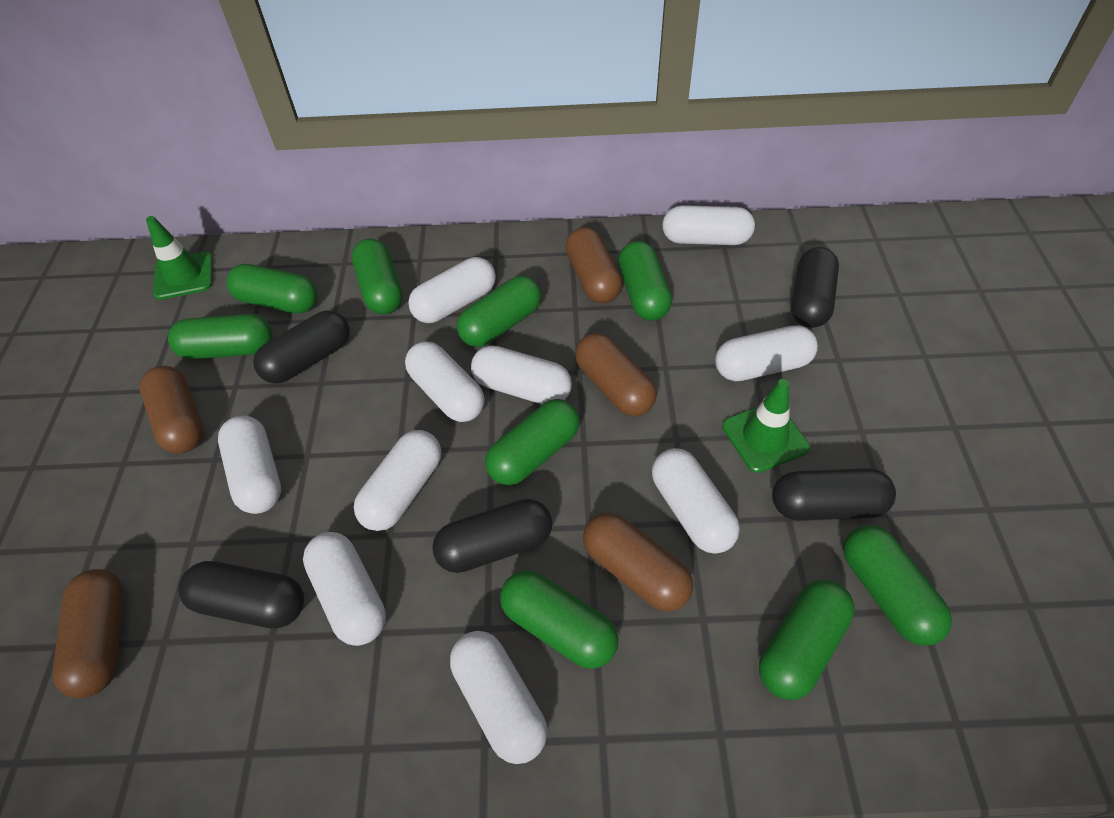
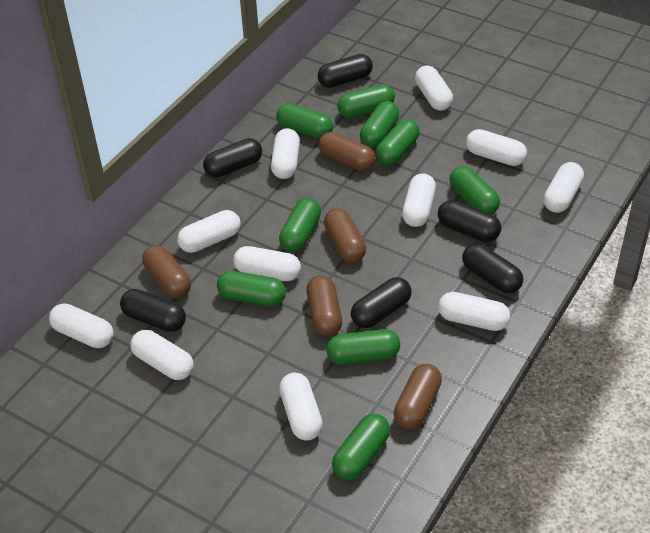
black capsule: 5 -> 6
green traffic cone: 2 -> 0
white capsule: 10 -> 11

